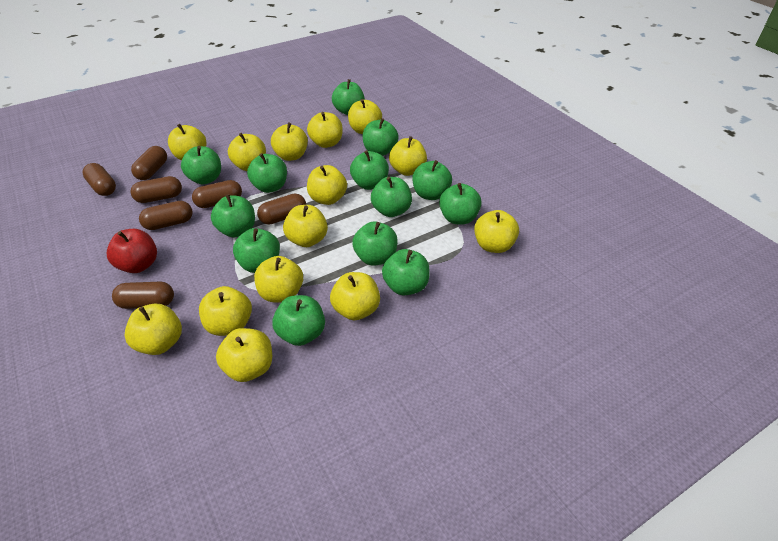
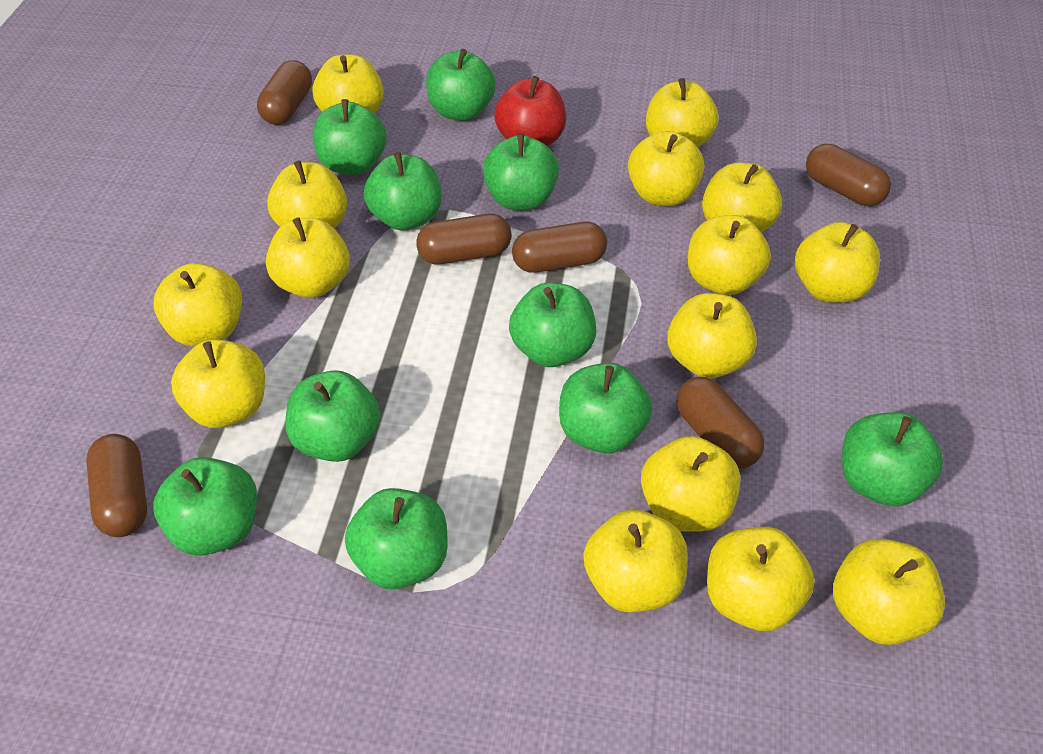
brown capsule: 7 -> 6
green apple: 13 -> 10
yellow apple: 14 -> 15

